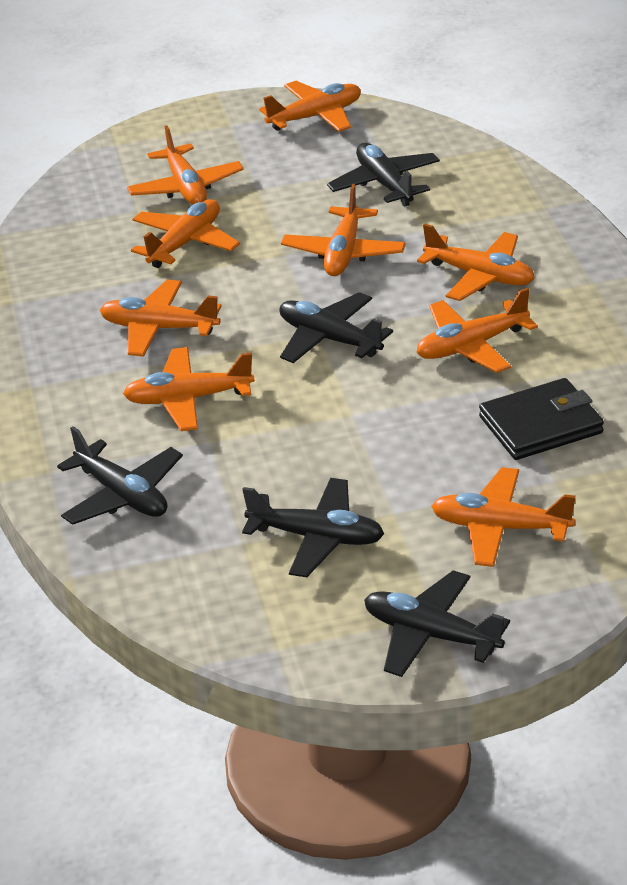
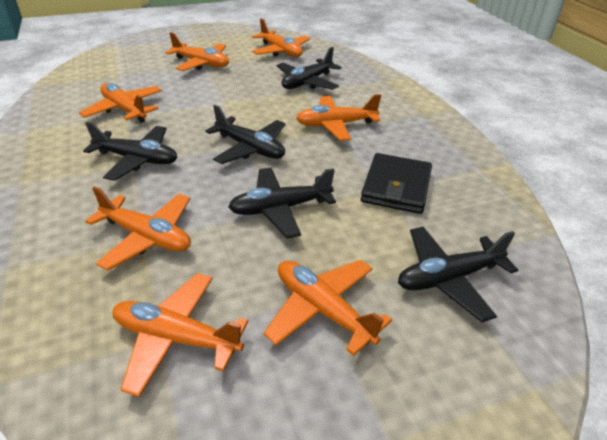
orange plane: 9 -> 7

